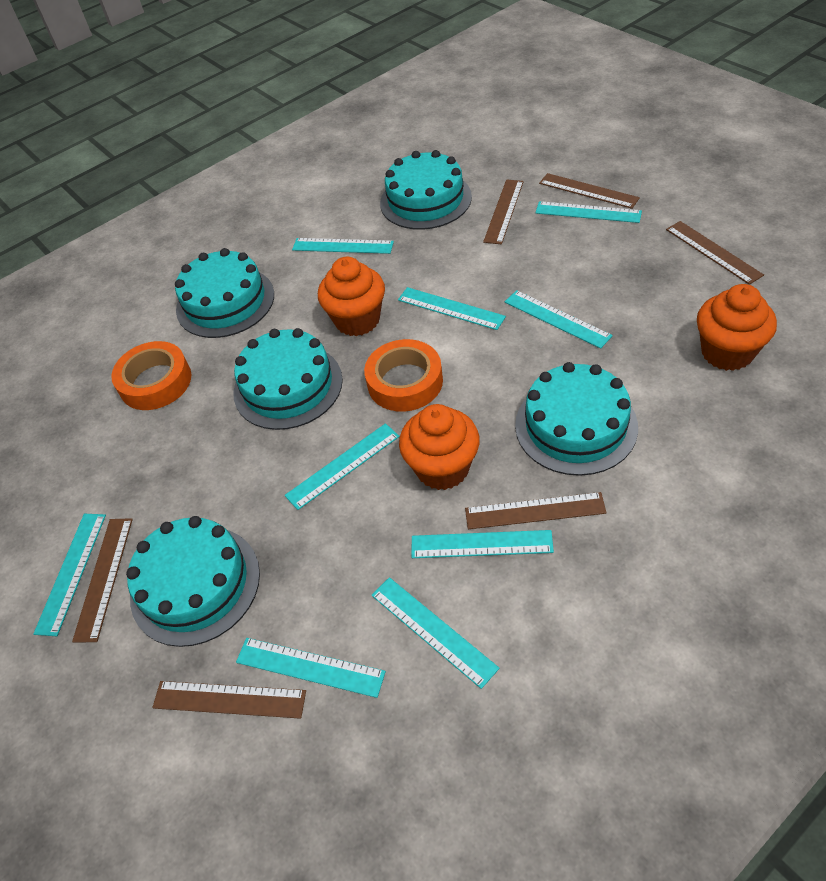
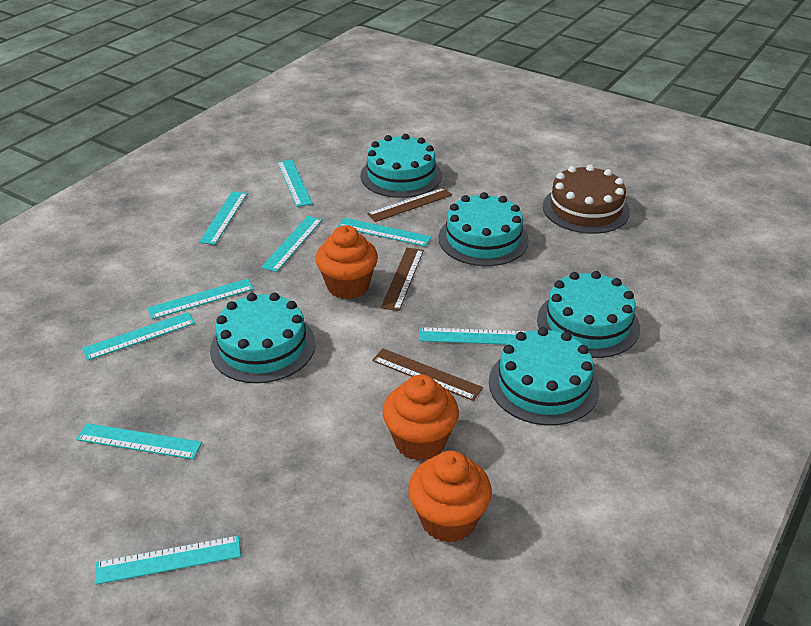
brown cake: 0 -> 1
brown ruler: 6 -> 3
orange tape: 2 -> 0

